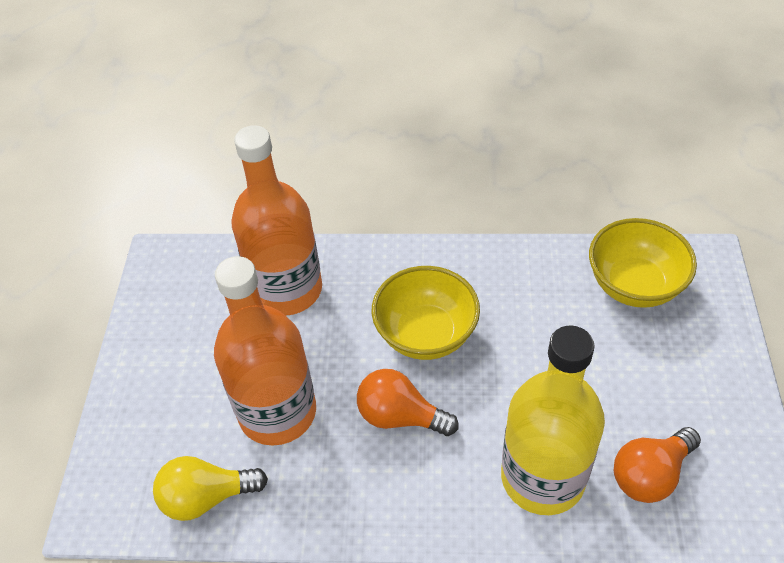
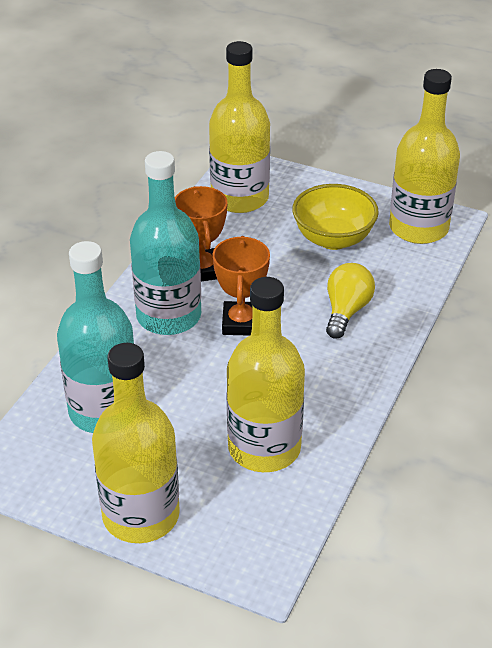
orange bottle: 2 -> 0
orange light bulb: 2 -> 0
orange trophy: 0 -> 2
turquoise bottle: 0 -> 2
yellow bottle: 1 -> 4
yellow bowl: 2 -> 1

